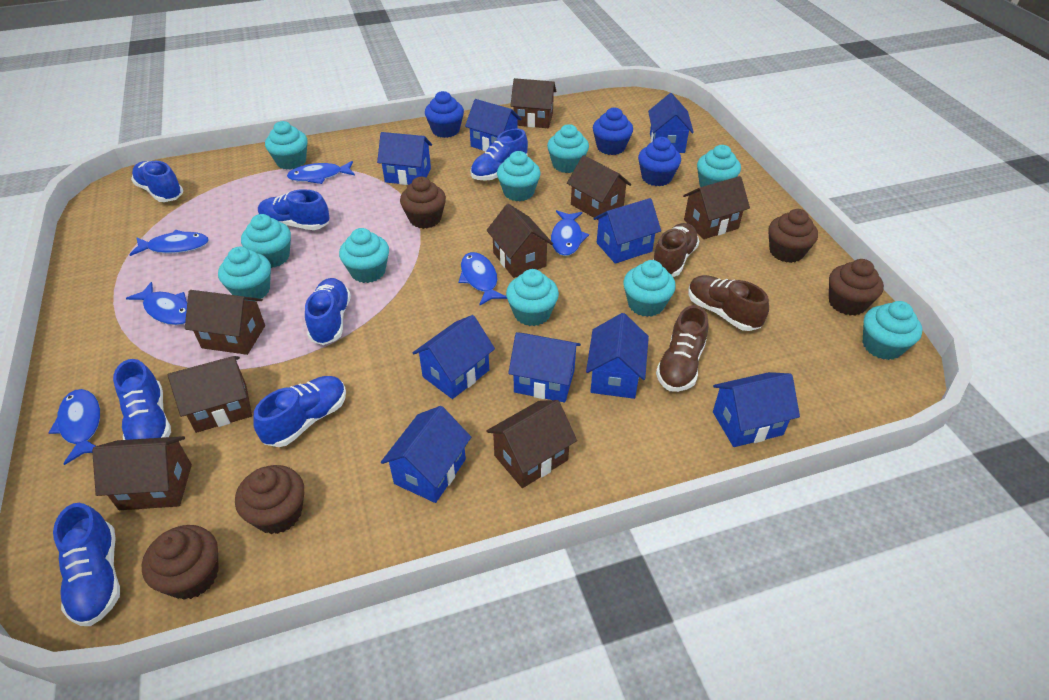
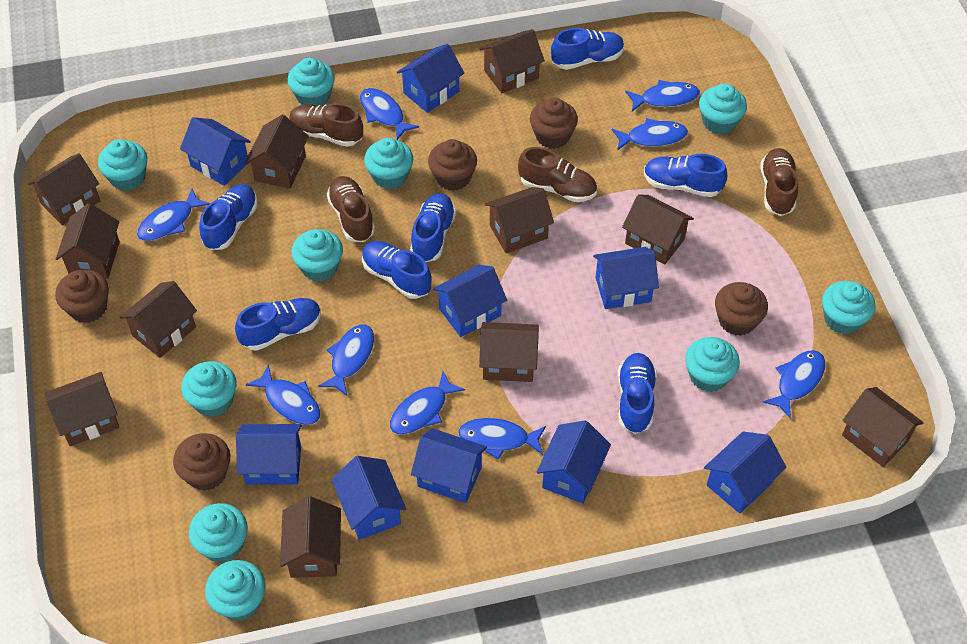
blue cupcake: 3 -> 0
blue fish: 6 -> 9
brown house: 8 -> 11
brown shoe: 3 -> 4

